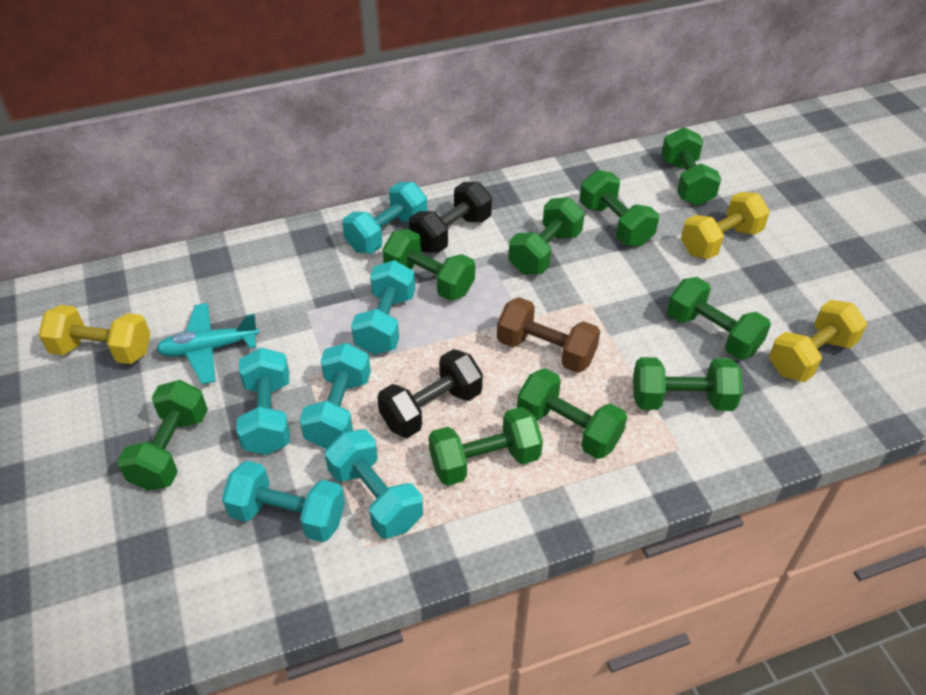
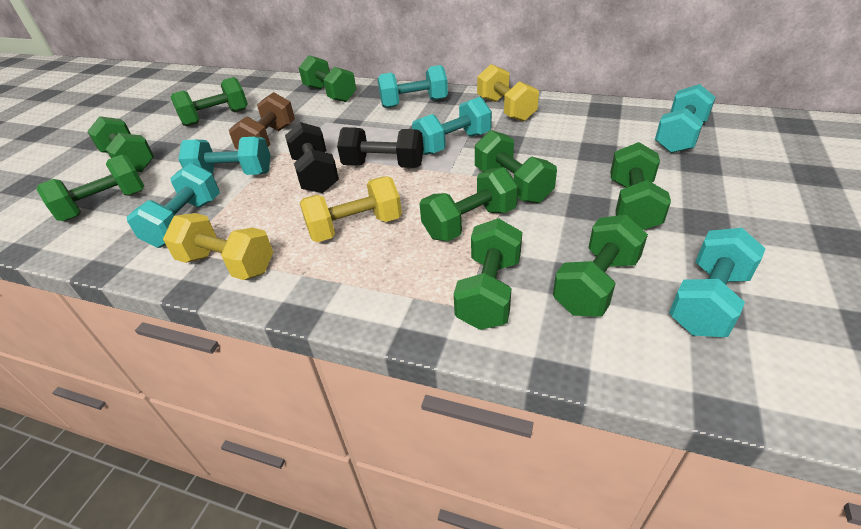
turquoise plane: 1 -> 0

